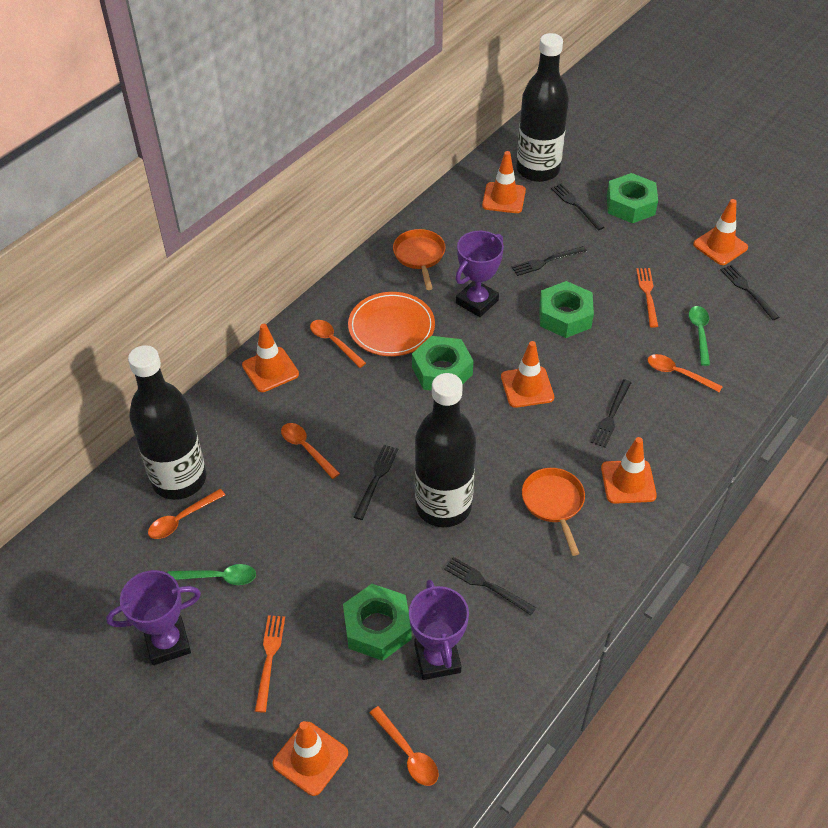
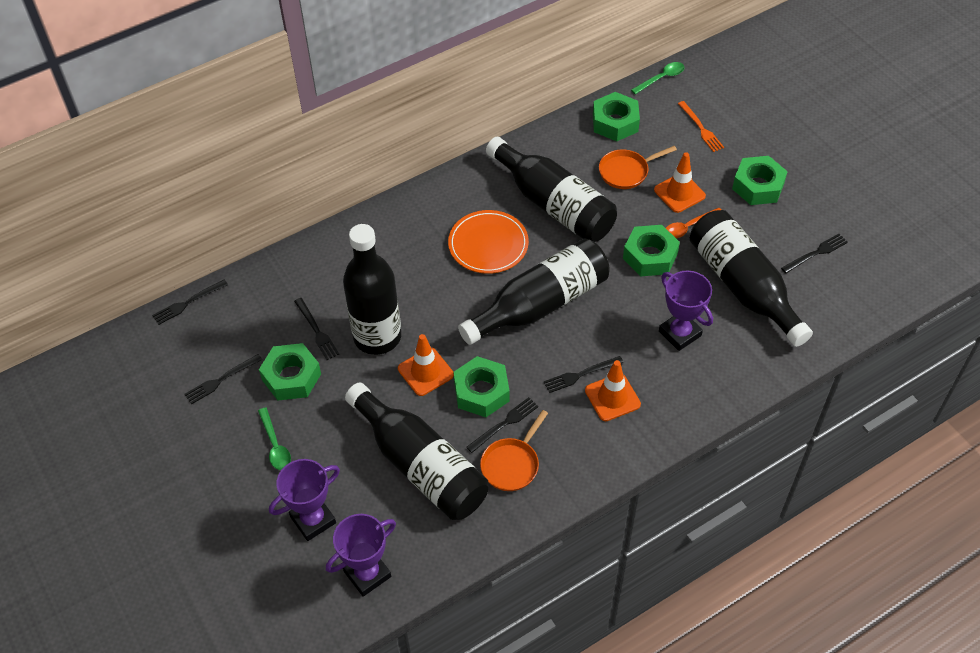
black bottle: 3 -> 5
green nut: 4 -> 5
orange fork: 2 -> 1
orange spoon: 5 -> 1
orange traffic cone: 6 -> 3

